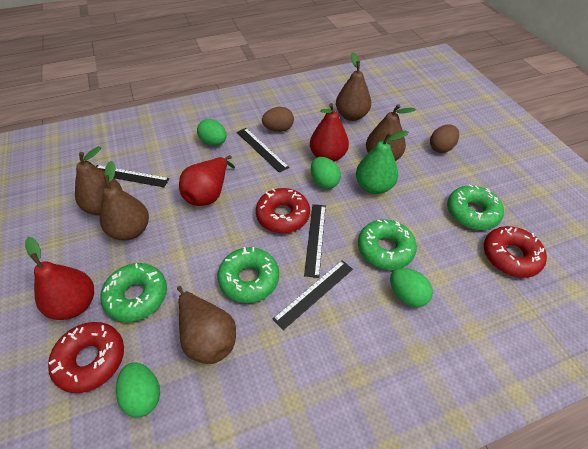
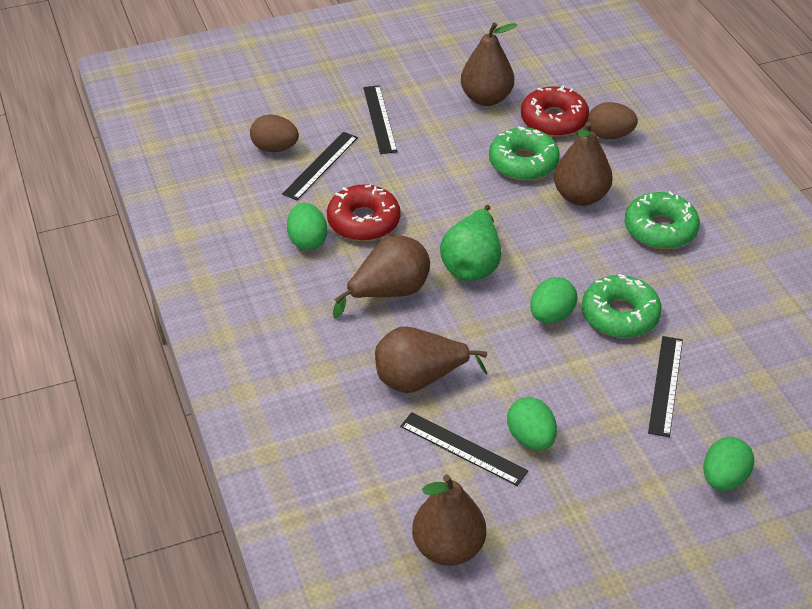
green donut: 4 -> 3
red donut: 3 -> 2
red pear: 3 -> 0

